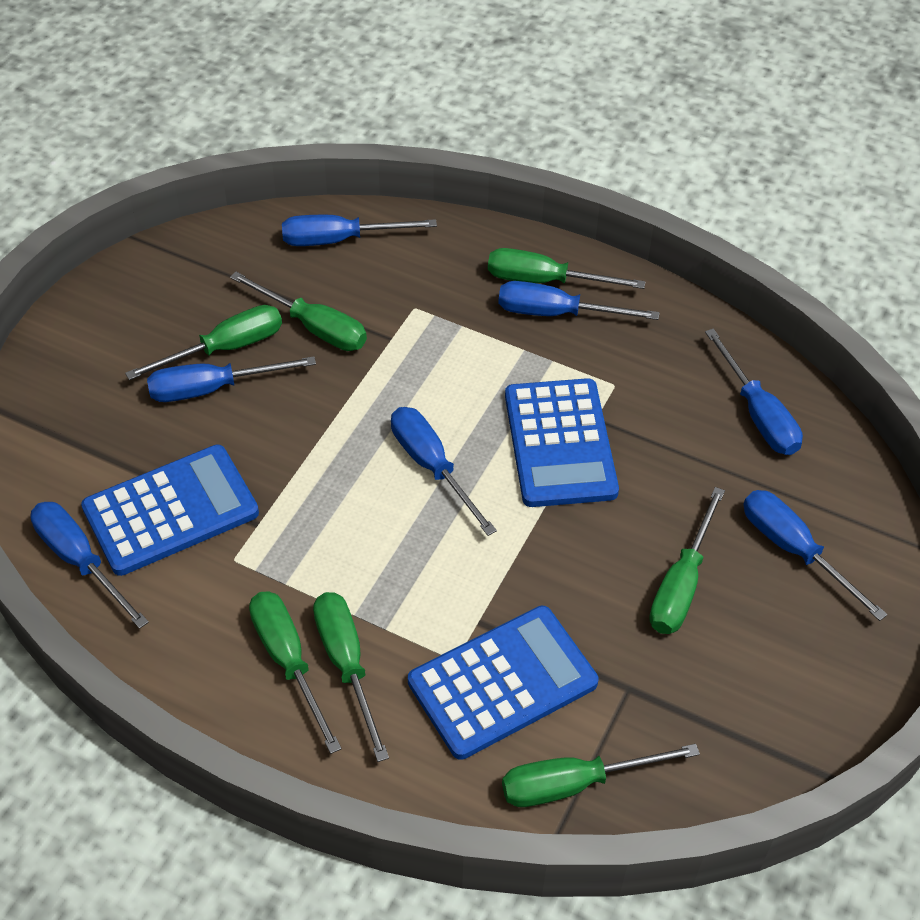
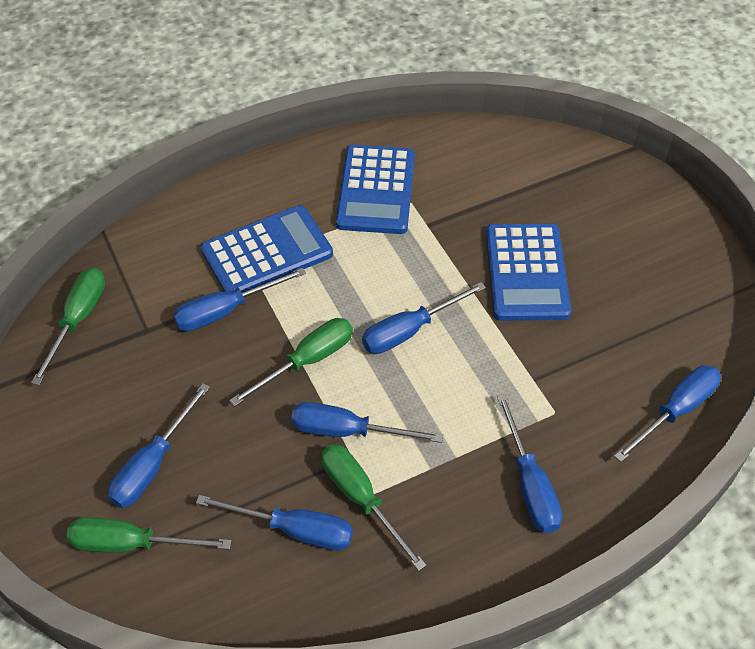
green screwdriver: 7 -> 4

